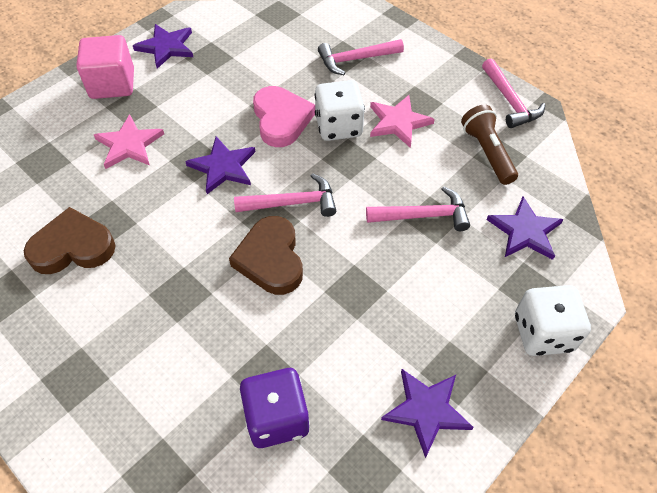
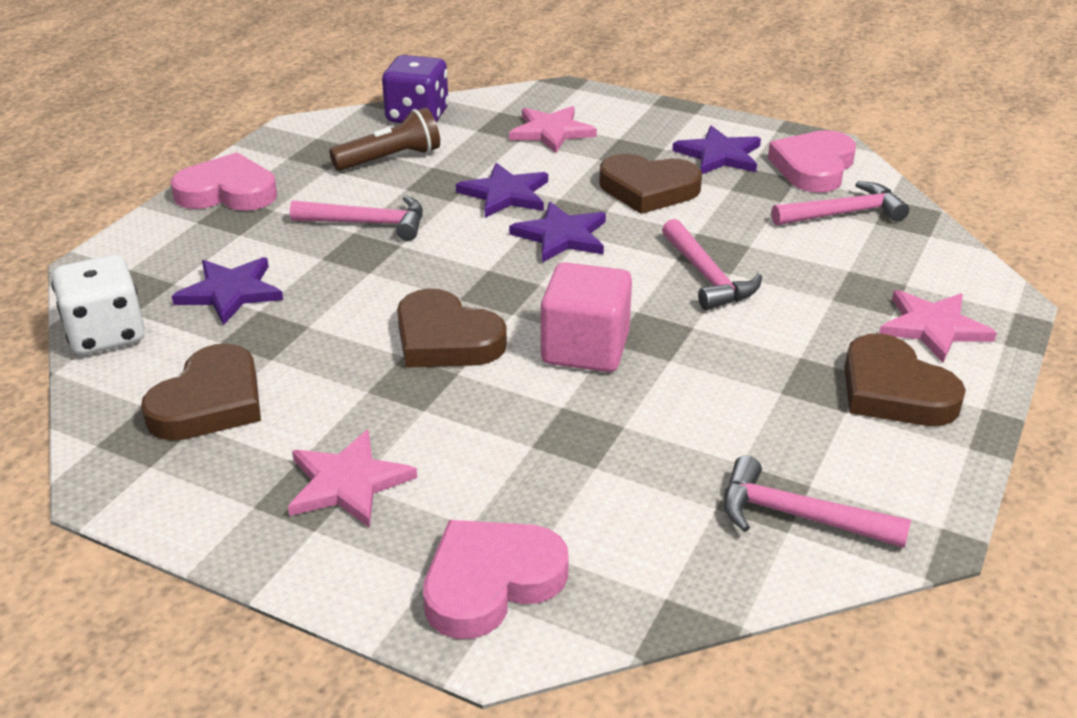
brown heart: 2 -> 4
pink heart: 1 -> 3
pink star: 2 -> 3
white dice: 2 -> 1

